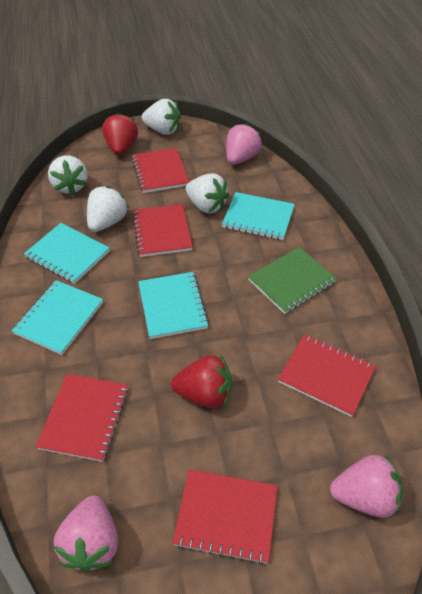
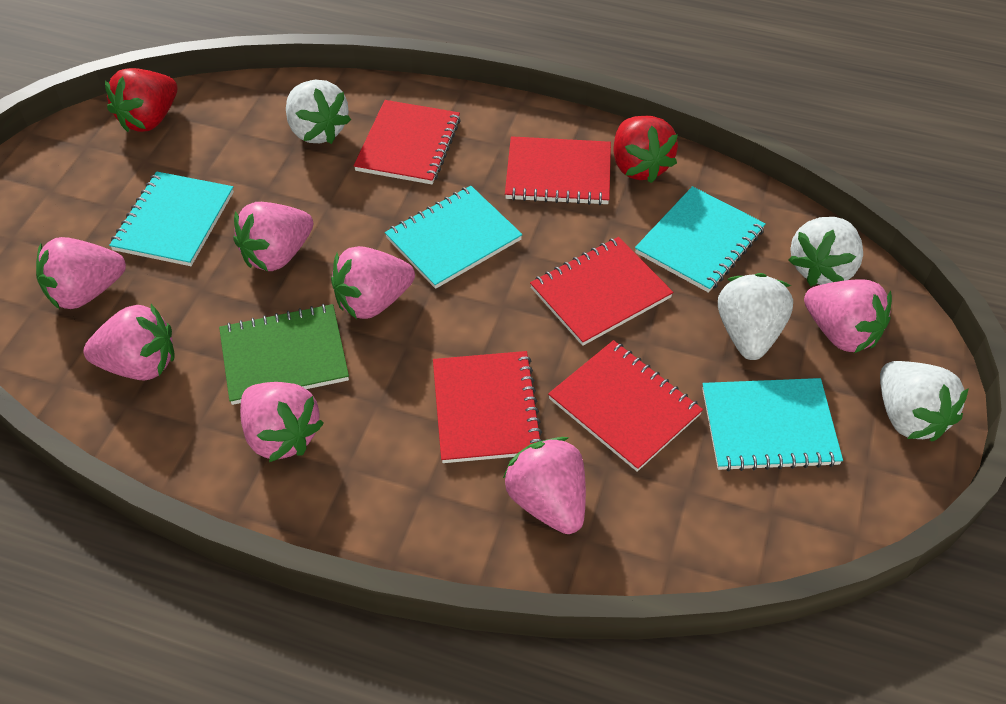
pink strawberry: 3 -> 7

